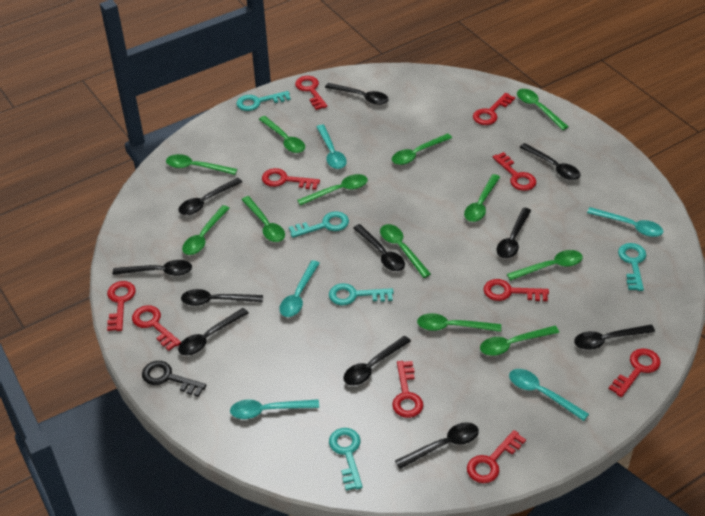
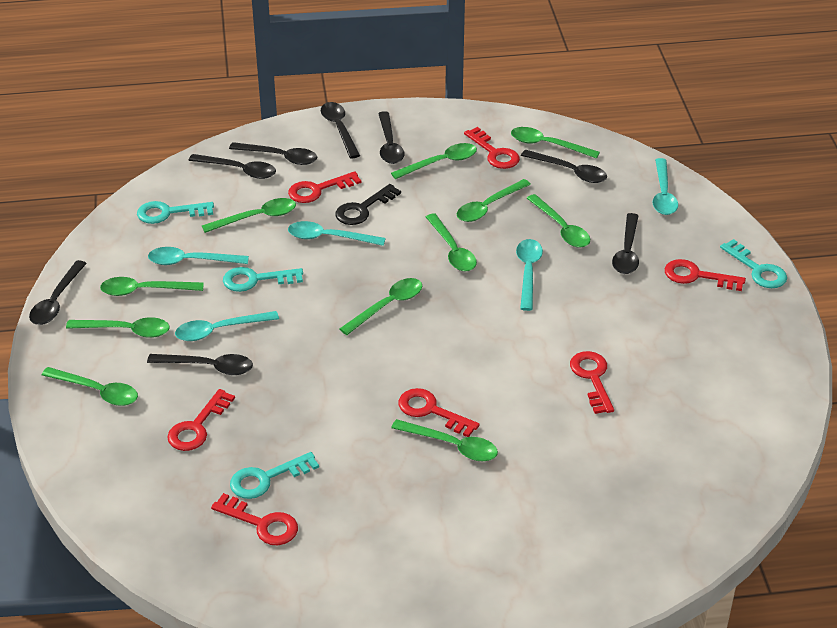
black spoon: 11 -> 8
green spoon: 12 -> 11
red key: 10 -> 7
turquoise key: 5 -> 4

